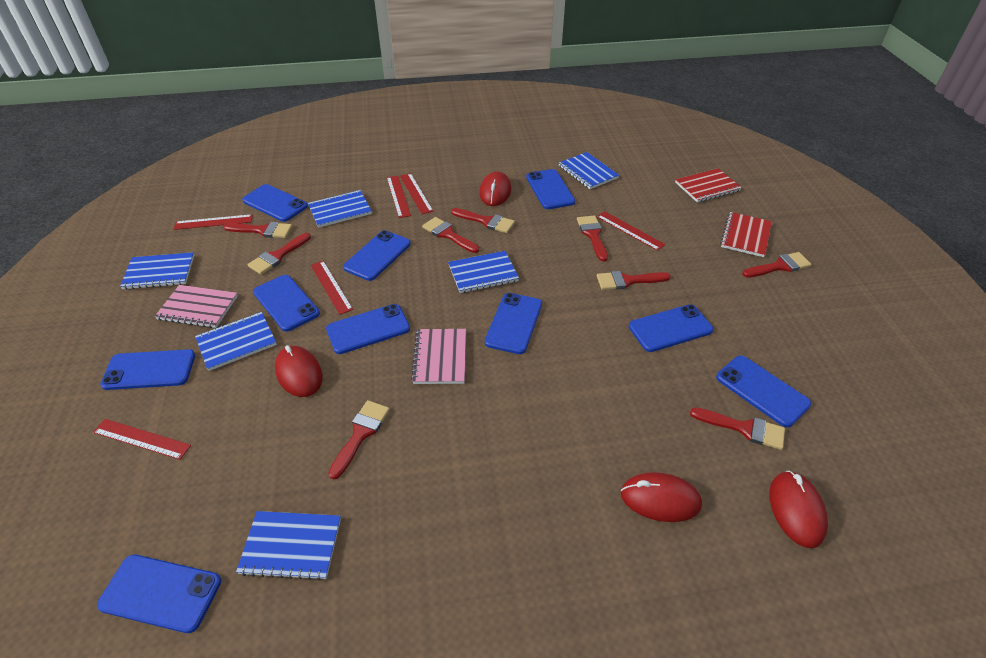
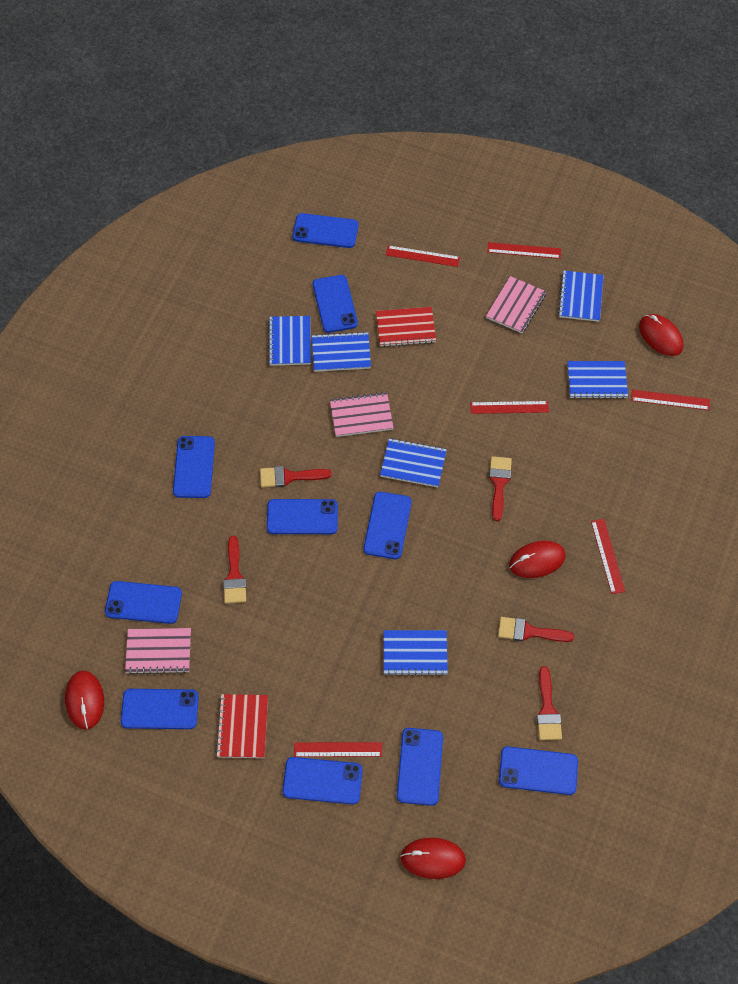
pink notebook: 2 -> 3
red brush: 9 -> 5

